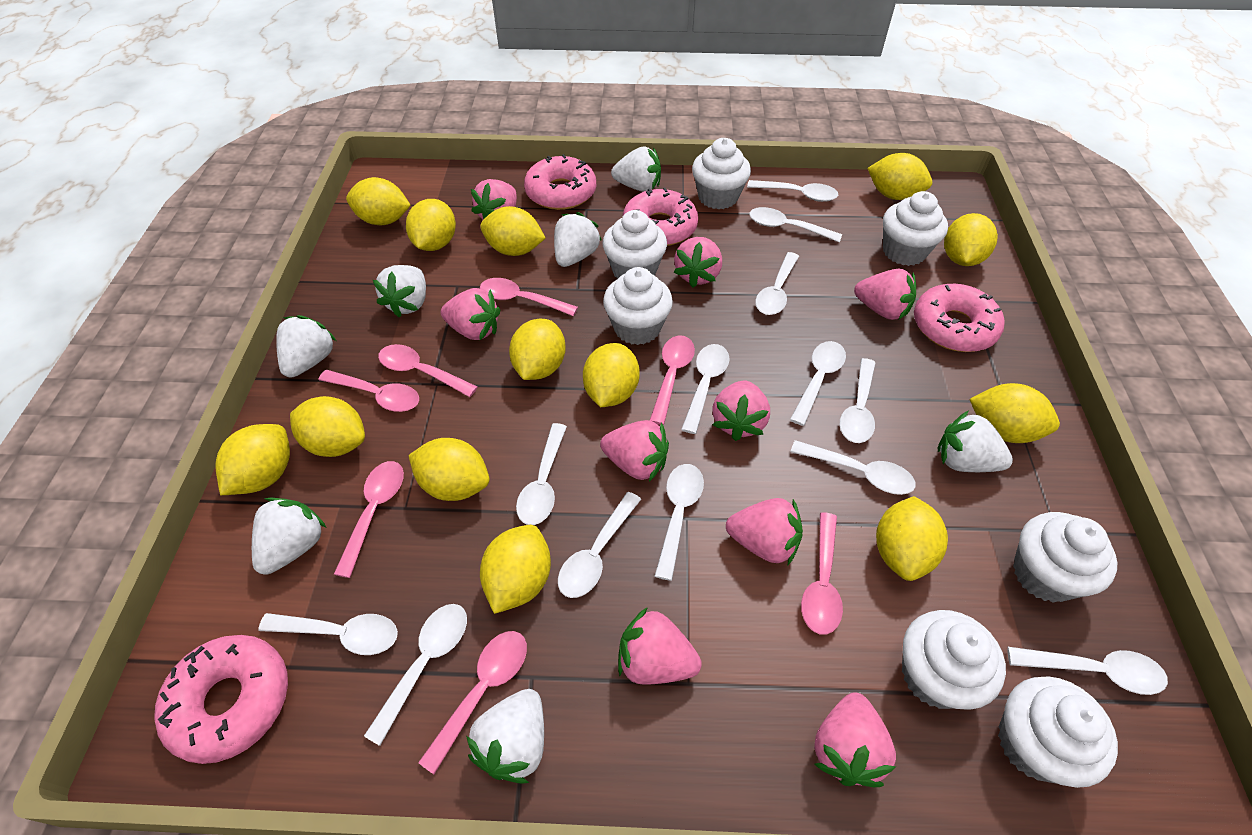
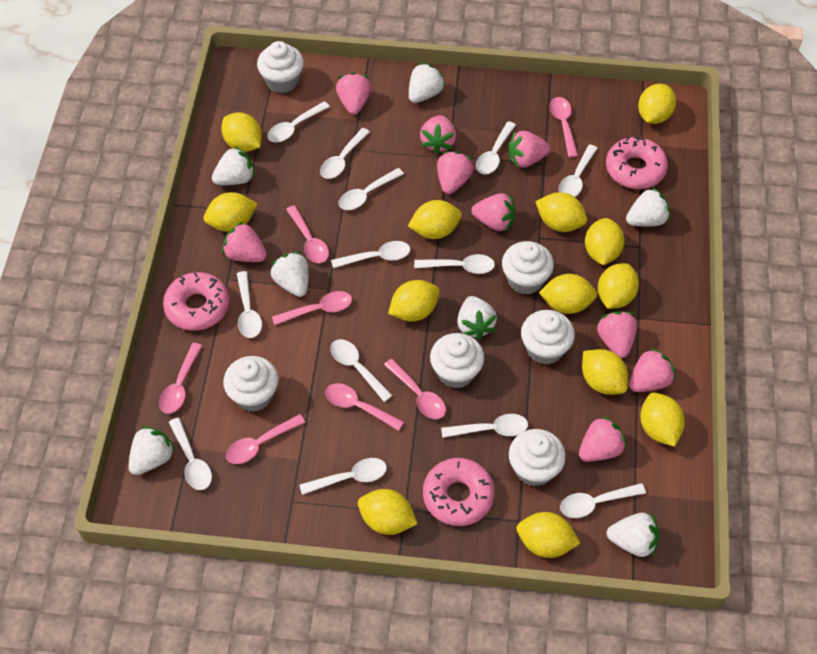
pink donut: 4 -> 3
white cupcake: 7 -> 6

